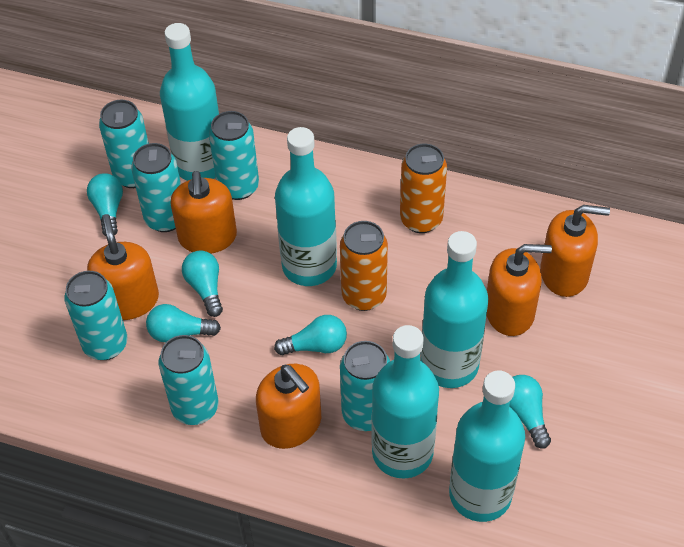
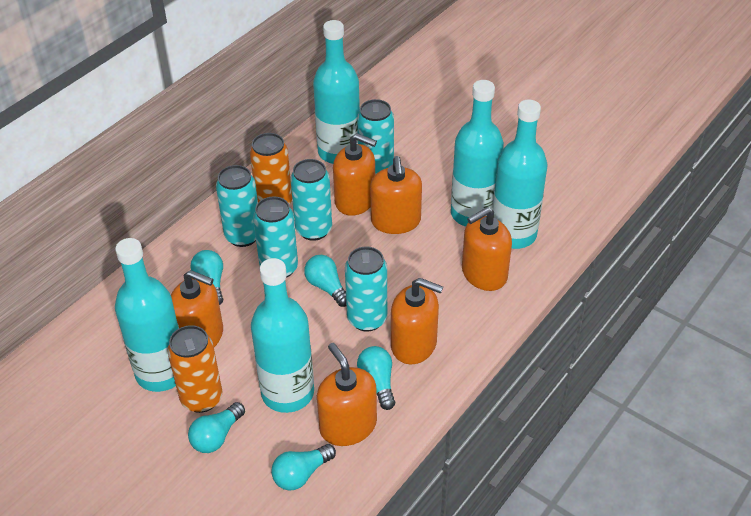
orange soap dispenser: 5 -> 6
turquoise can: 6 -> 5

